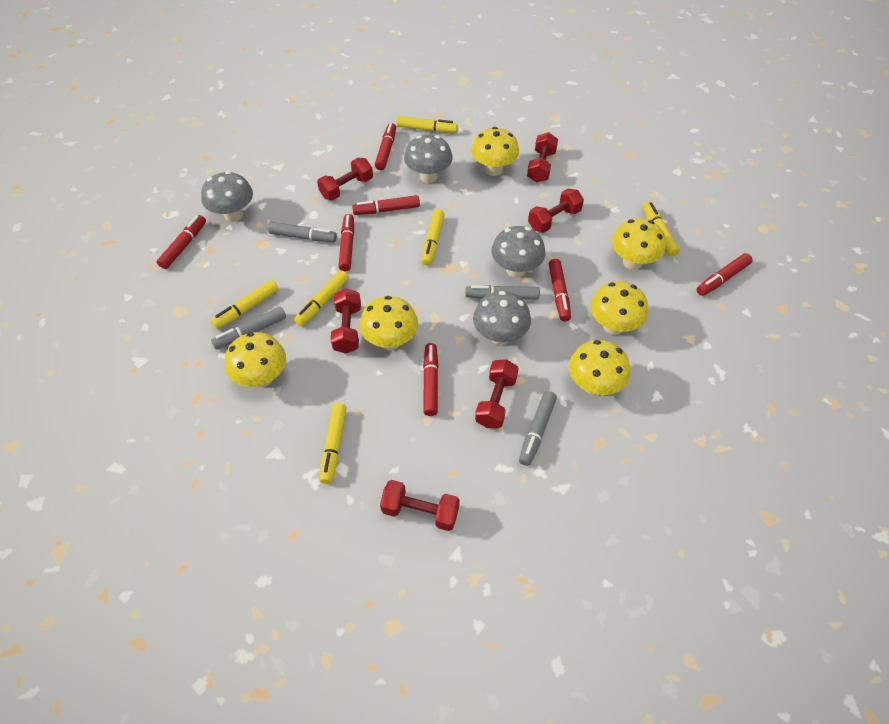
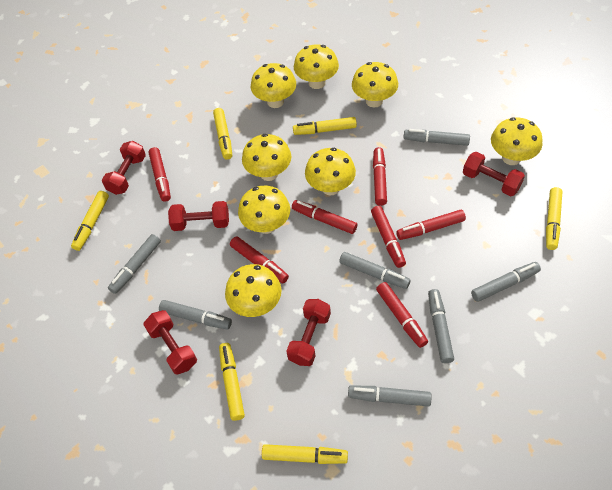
grey marker: 4 -> 7
grey mushroom: 4 -> 0
red dumbbell: 6 -> 5
yellow mushroom: 6 -> 8

